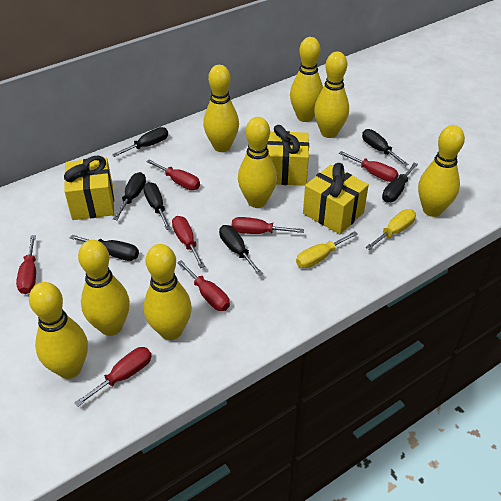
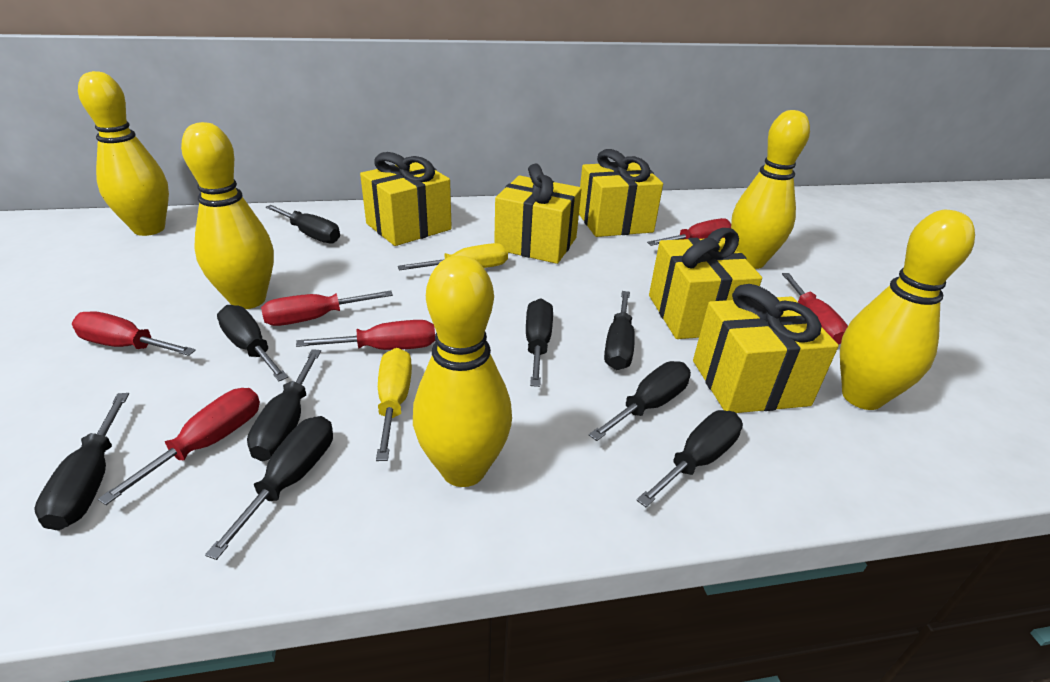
black screwdriver: 7 -> 9
red screwdriver: 7 -> 6
yellow bowling pin: 8 -> 5
yellow gift: 3 -> 5

